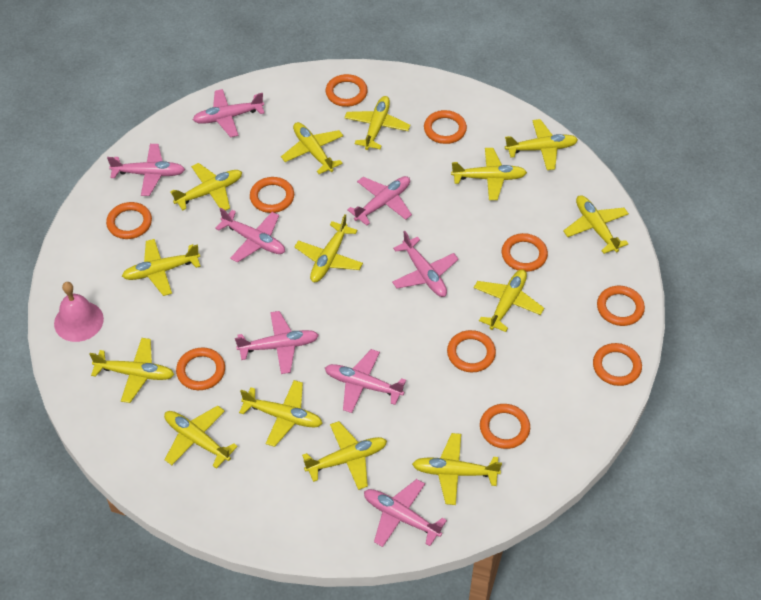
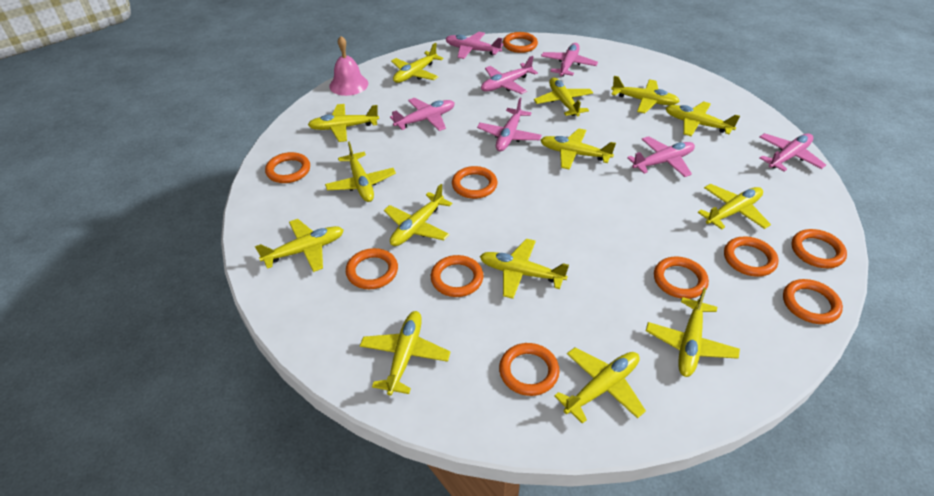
pink plane: 8 -> 7

